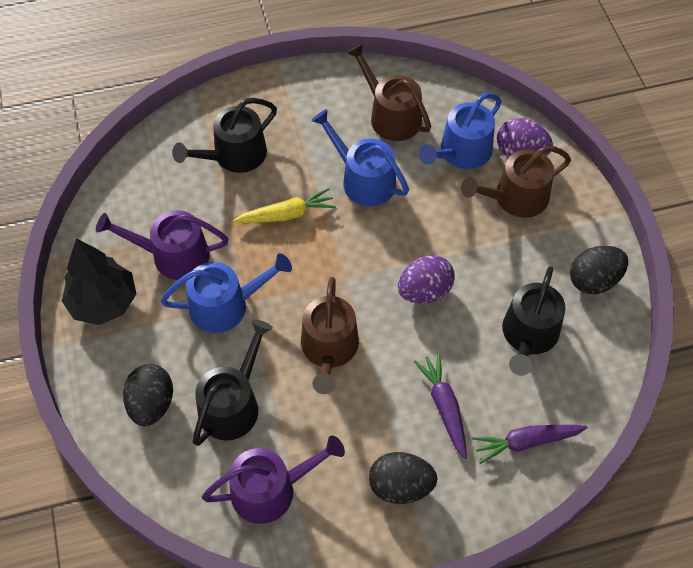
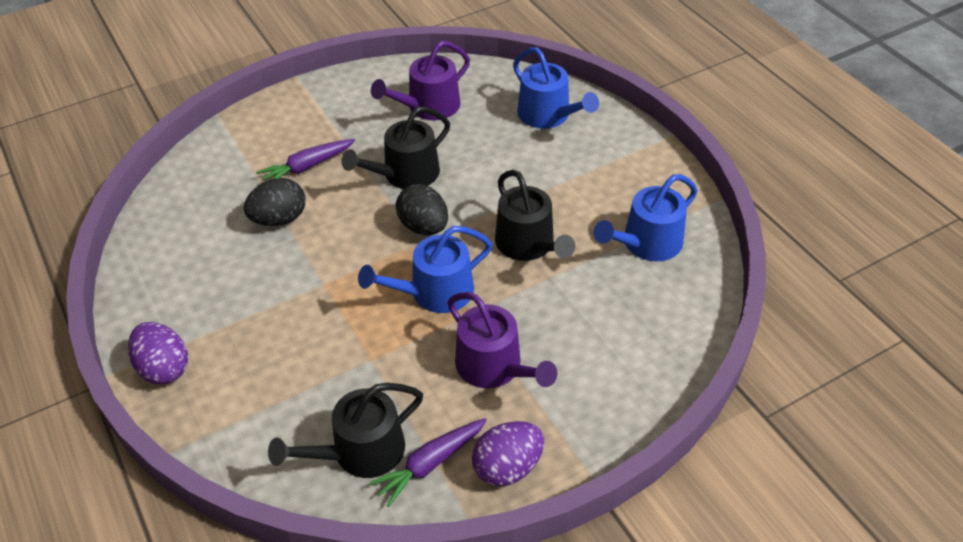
black egg: 3 -> 2
black tree: 1 -> 0
brown watering can: 3 -> 0
yellow carrot: 1 -> 0

